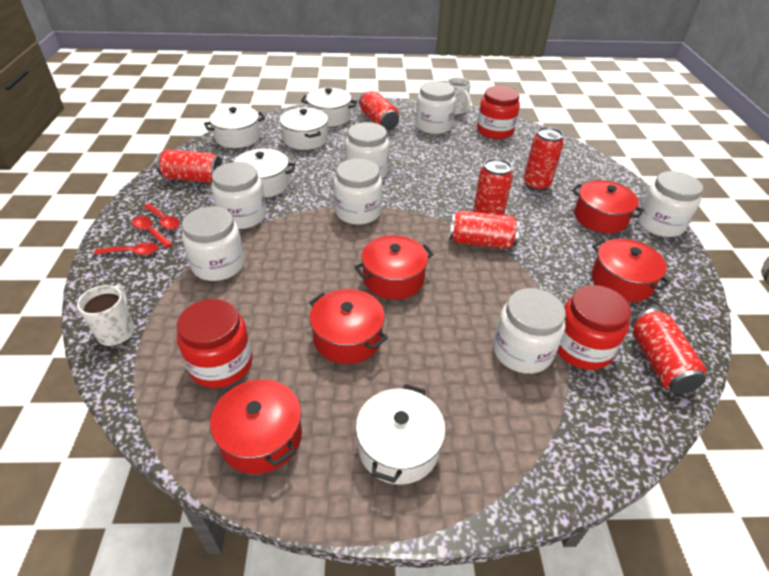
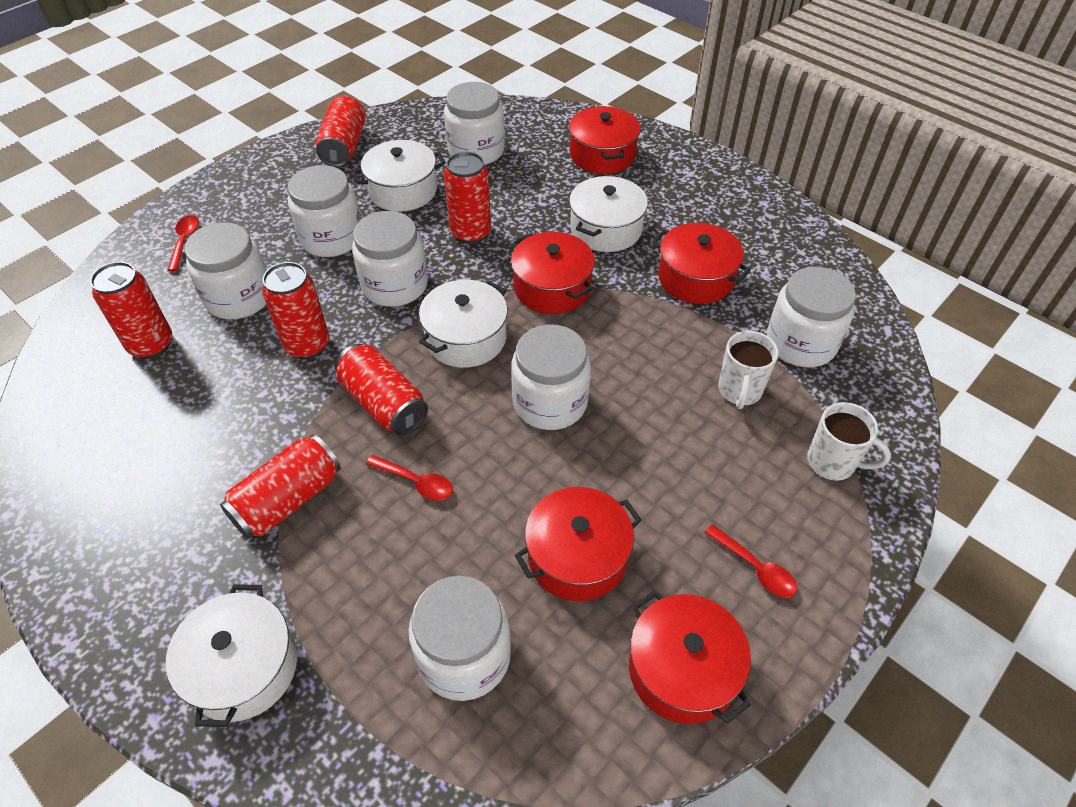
red jar: 3 -> 0
white pot: 5 -> 4

